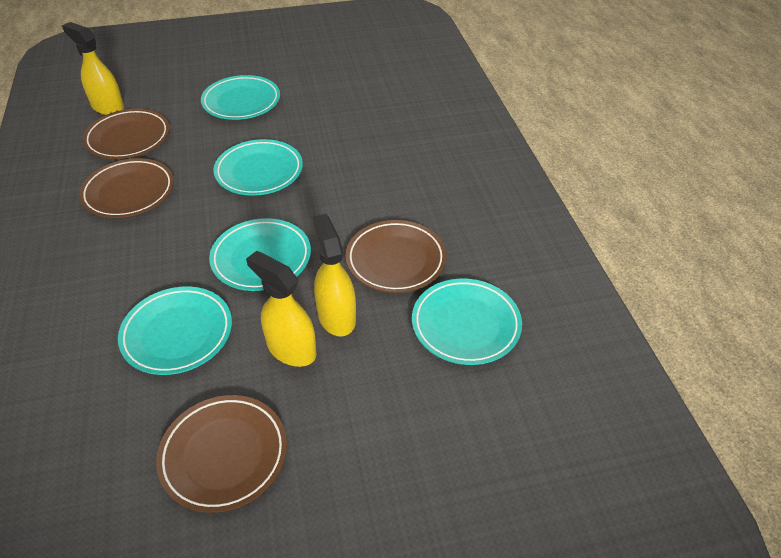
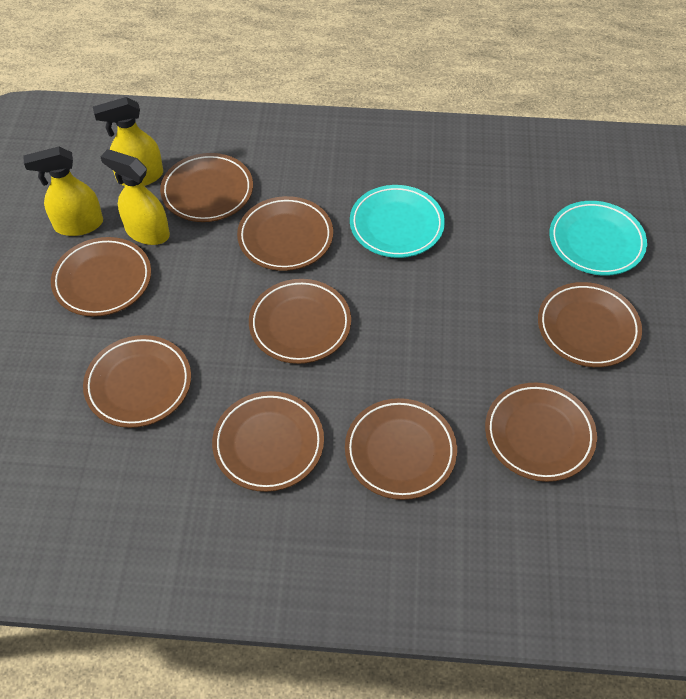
brown plate: 4 -> 9
turquoise plate: 5 -> 2

